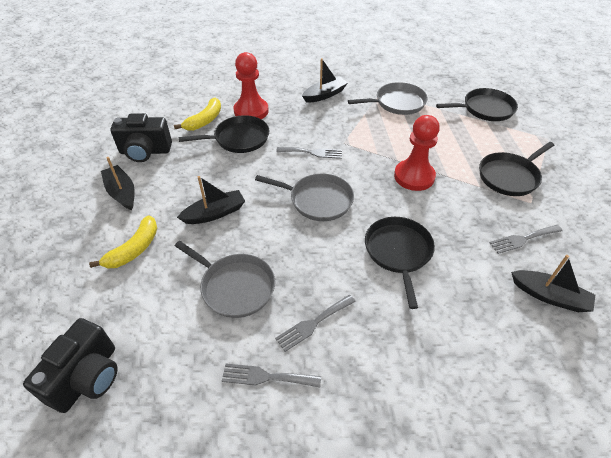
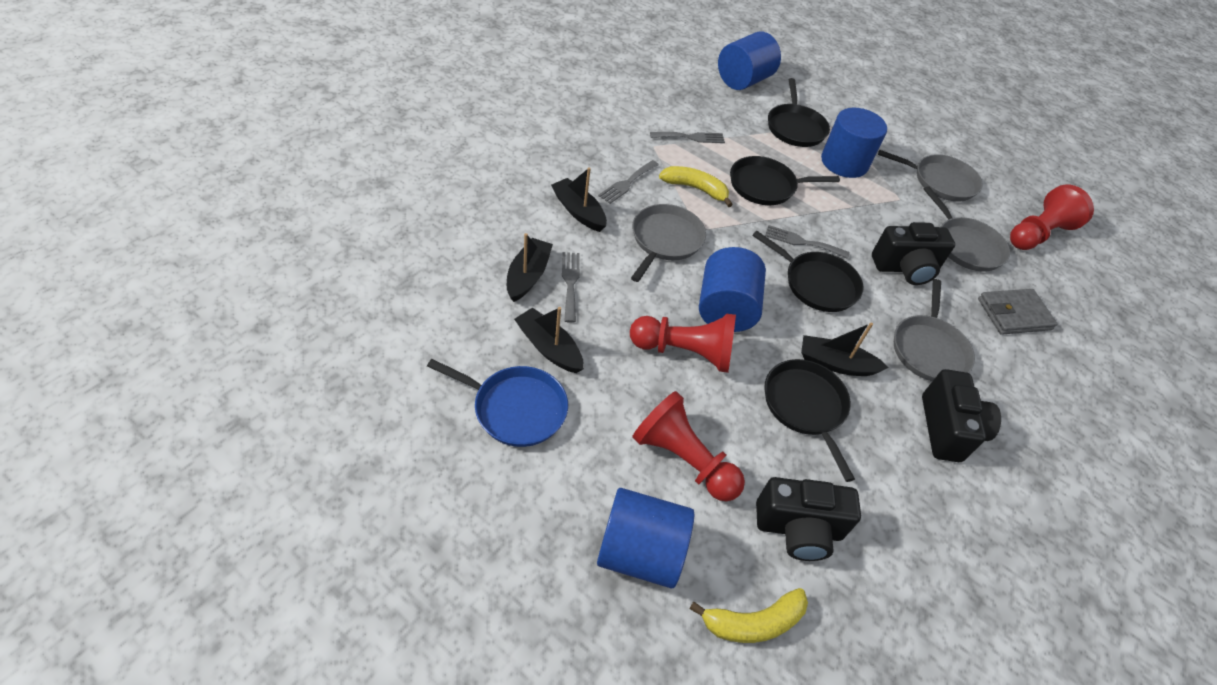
black camera: 2 -> 3
blue cylinder: 0 -> 4
blue pan: 0 -> 1
grey pan: 3 -> 4
grey wallet: 0 -> 1
red pawn: 2 -> 3

